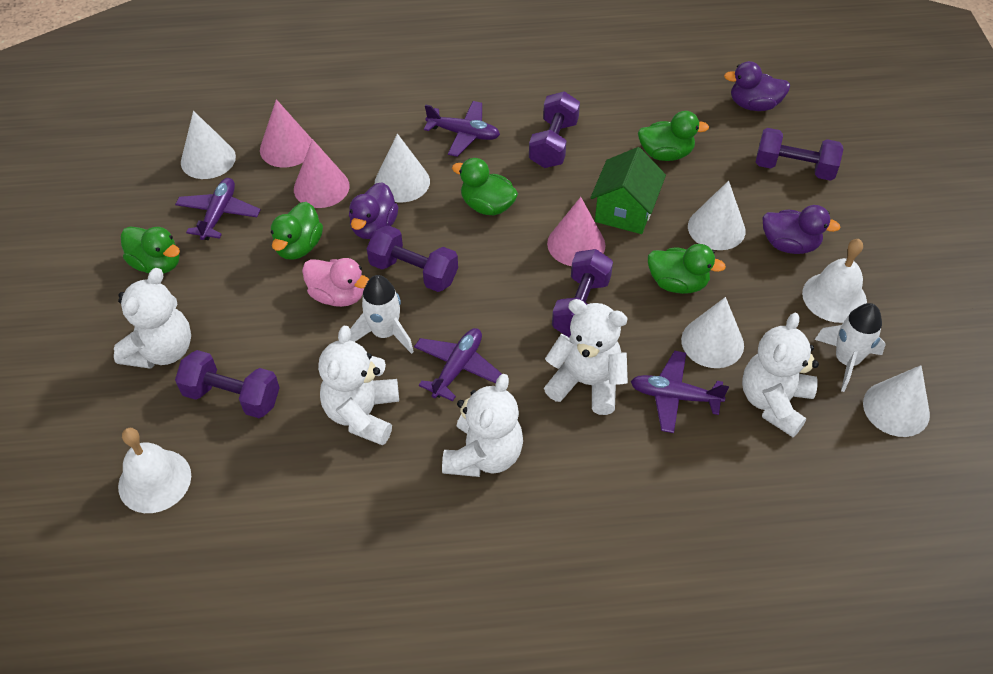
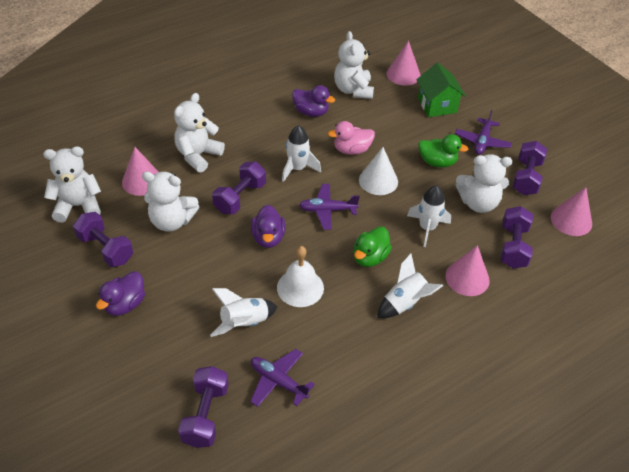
green duck: 5 -> 2
pink cone: 3 -> 4
purple plane: 4 -> 3
white bell: 2 -> 1
white cone: 5 -> 1
white rocket: 2 -> 4

